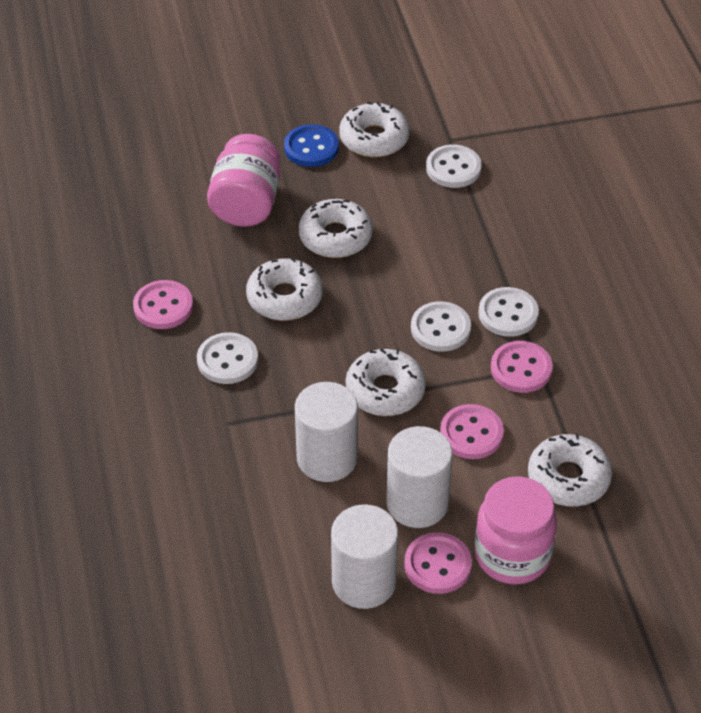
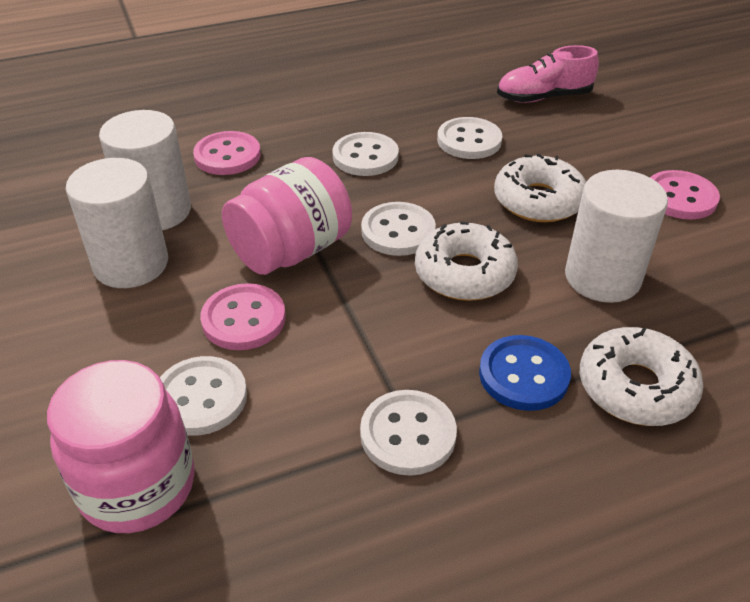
pink button: 4 -> 3
pink shoe: 0 -> 1
white button: 4 -> 5
white donut: 5 -> 3

